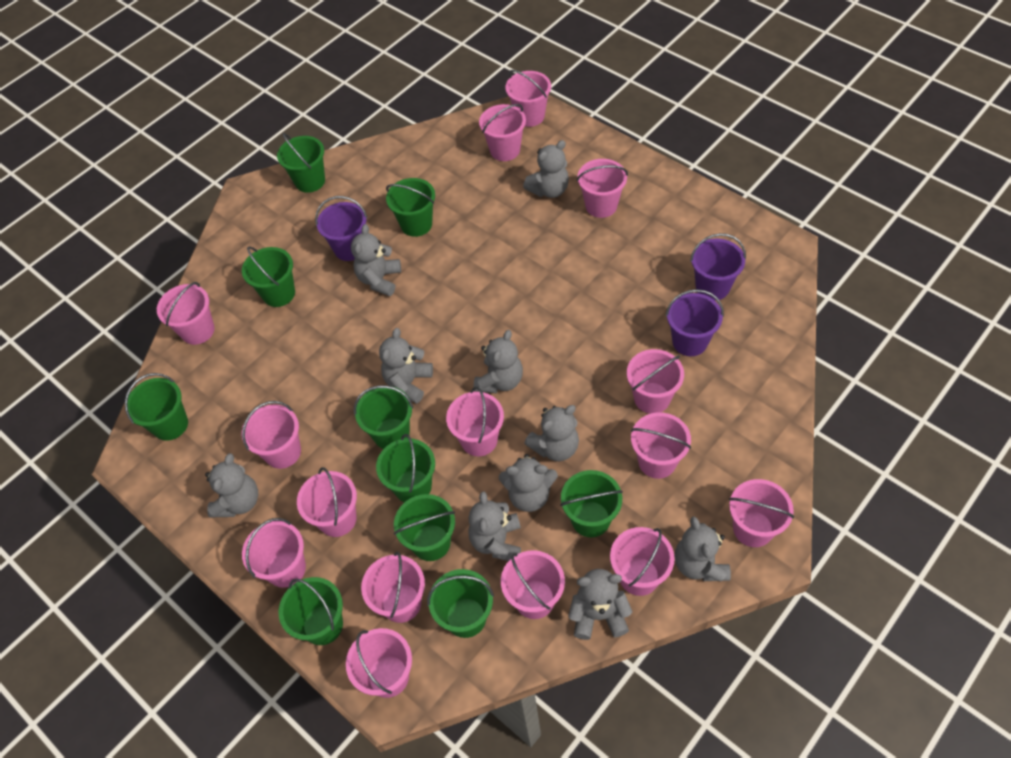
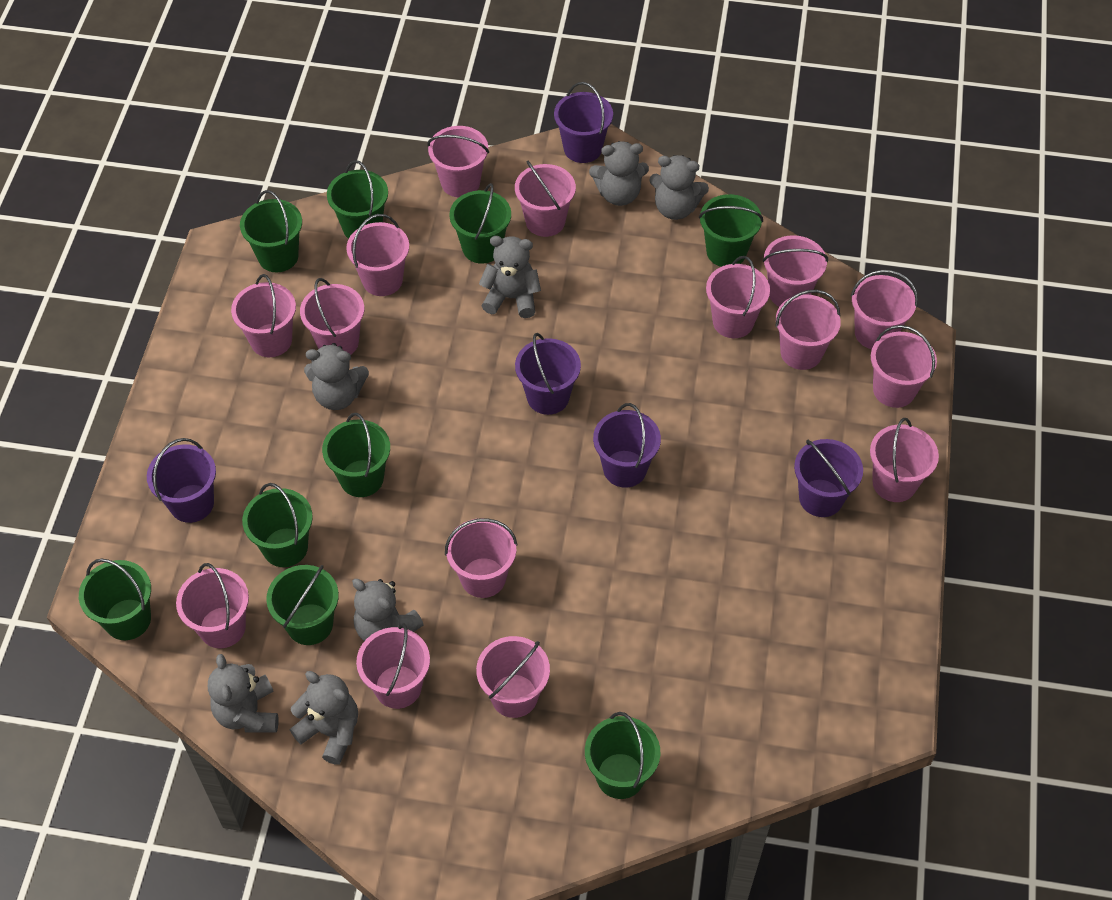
green bucket: 10 -> 9
grey teddy bear: 10 -> 7
purple bucket: 3 -> 5

